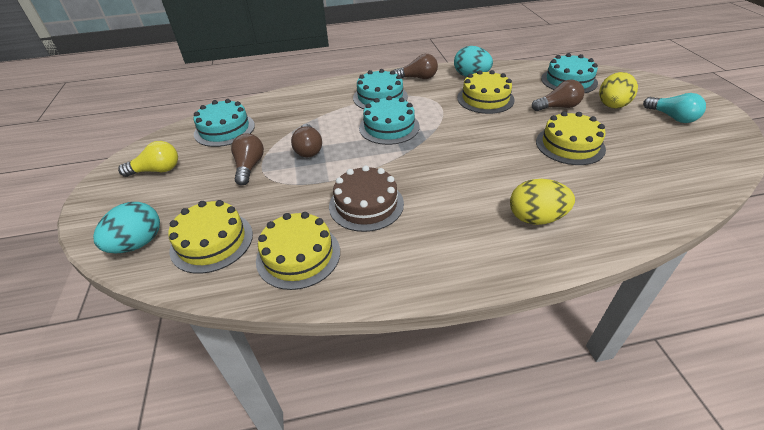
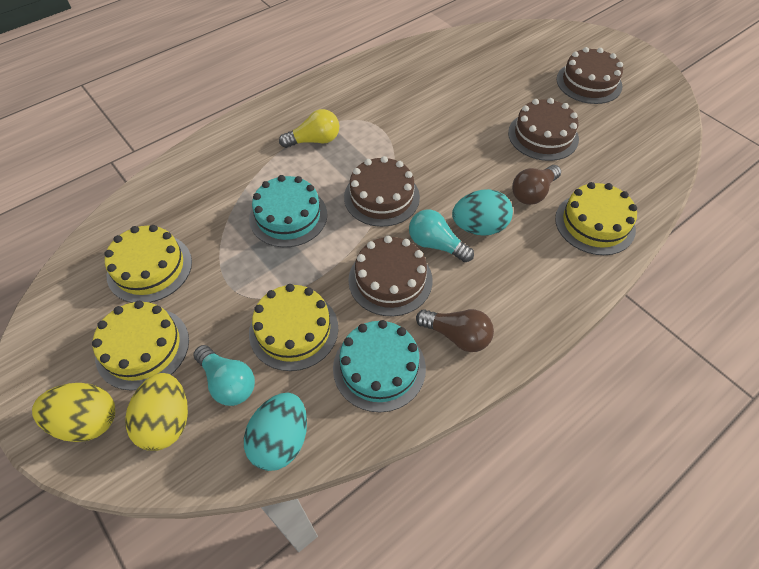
brown cake: 1 -> 4
brown light bulb: 4 -> 2
turquoise cake: 4 -> 2
turquoise light bulb: 1 -> 2

